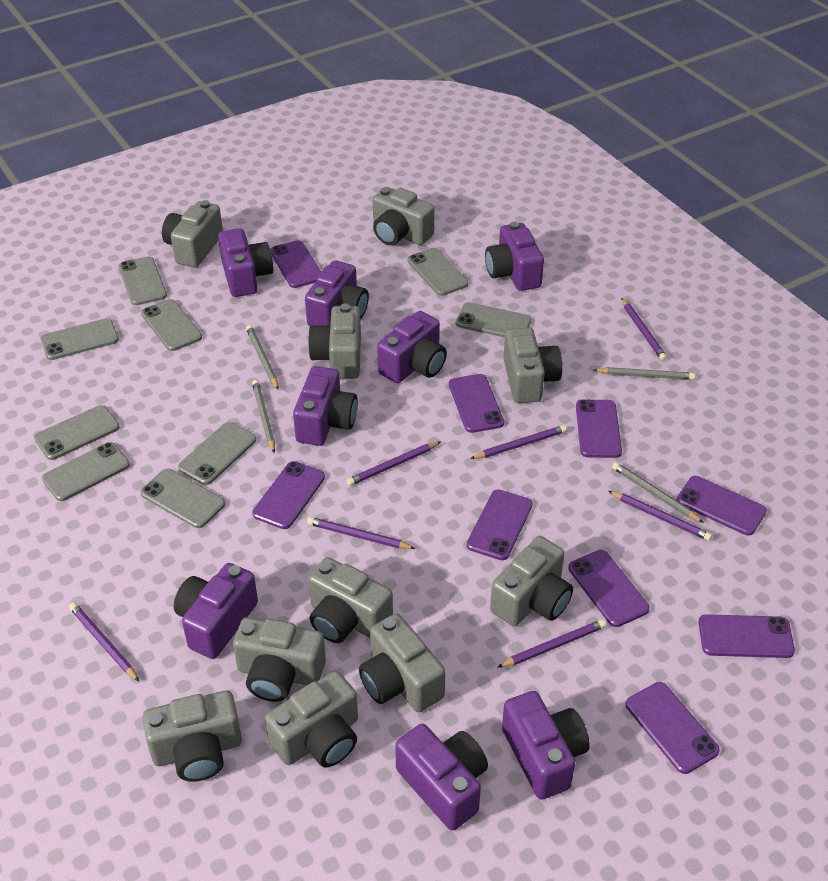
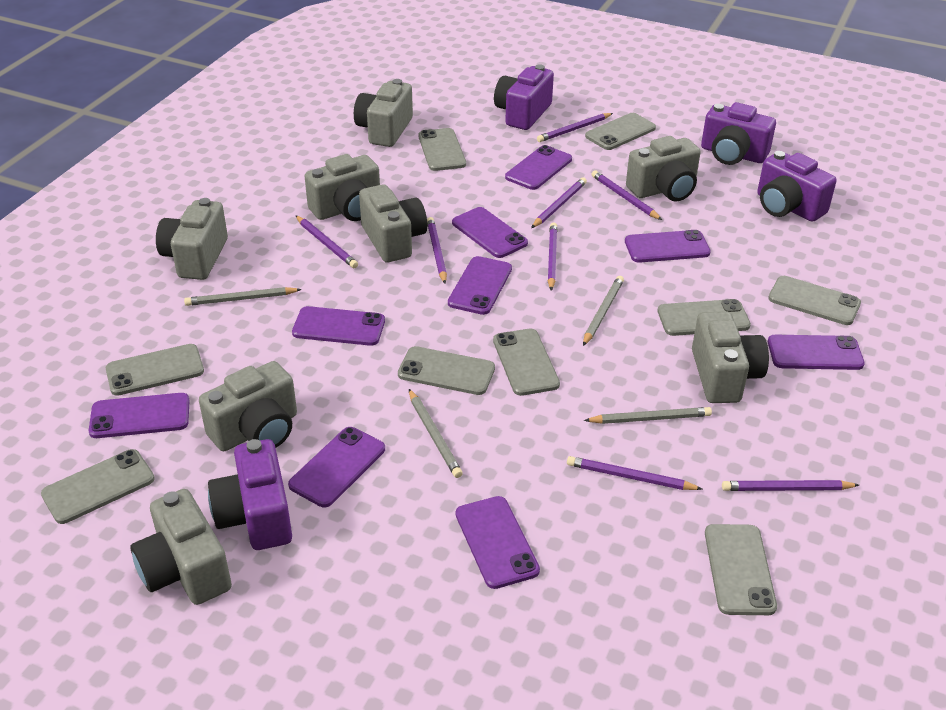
grey camera: 10 -> 8
purple camera: 8 -> 4
purple pencil: 7 -> 8

